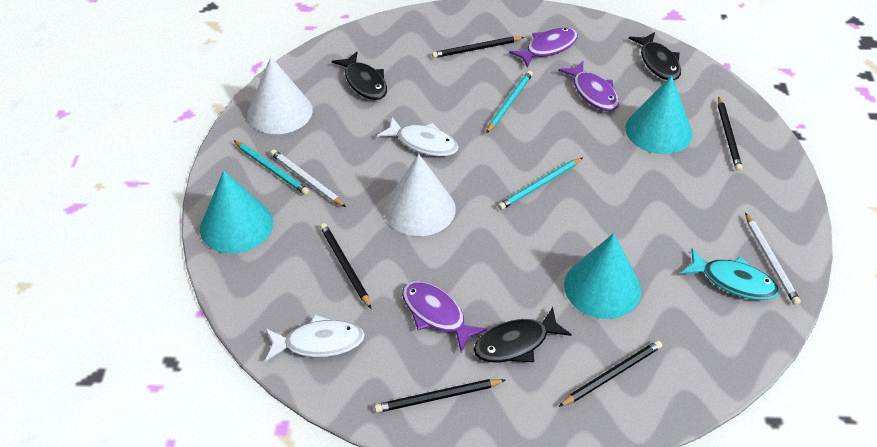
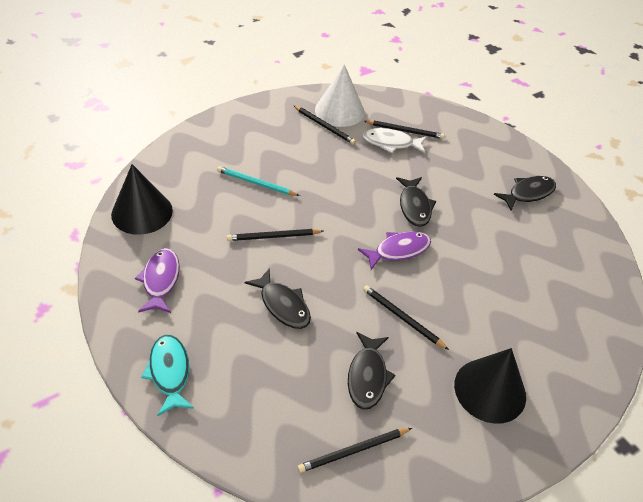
black cone: 0 -> 2
black fish: 3 -> 4
purple fish: 3 -> 2
turquoise cone: 3 -> 0
turquoise pencil: 3 -> 1
white cone: 2 -> 1
white fish: 2 -> 1
white pencil: 2 -> 0

